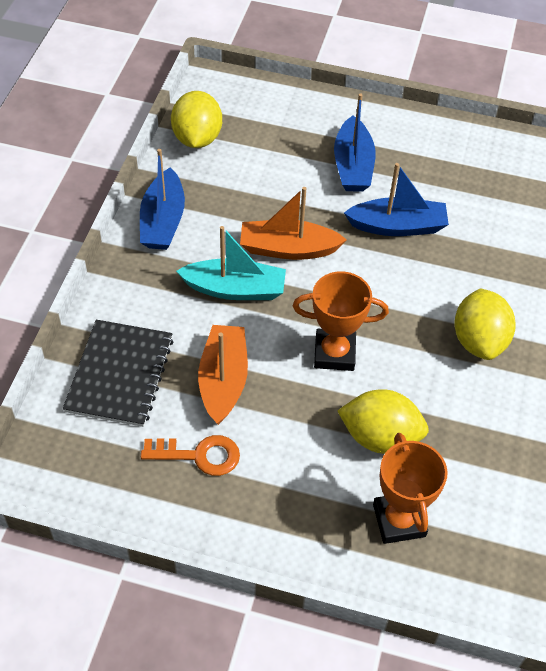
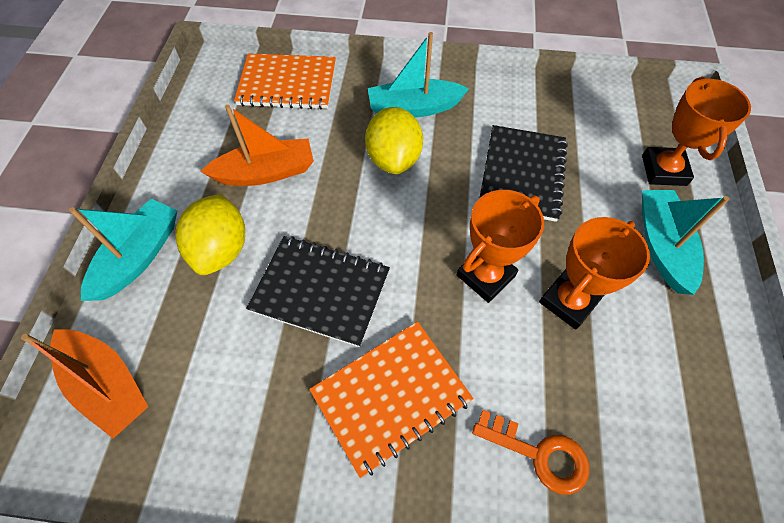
black notebook: 1 -> 2
blue boat: 3 -> 0
orange notebook: 0 -> 2
orange trophy: 2 -> 3
turquoise boat: 1 -> 3
yellow lemon: 3 -> 2

